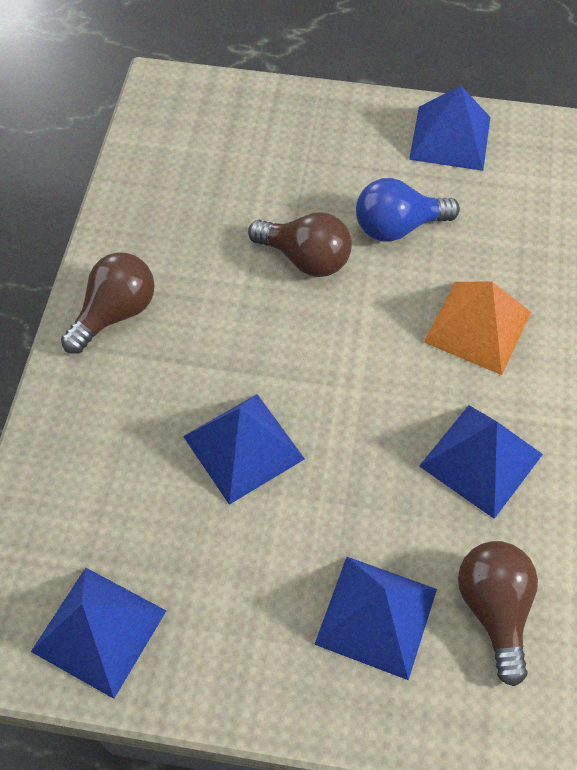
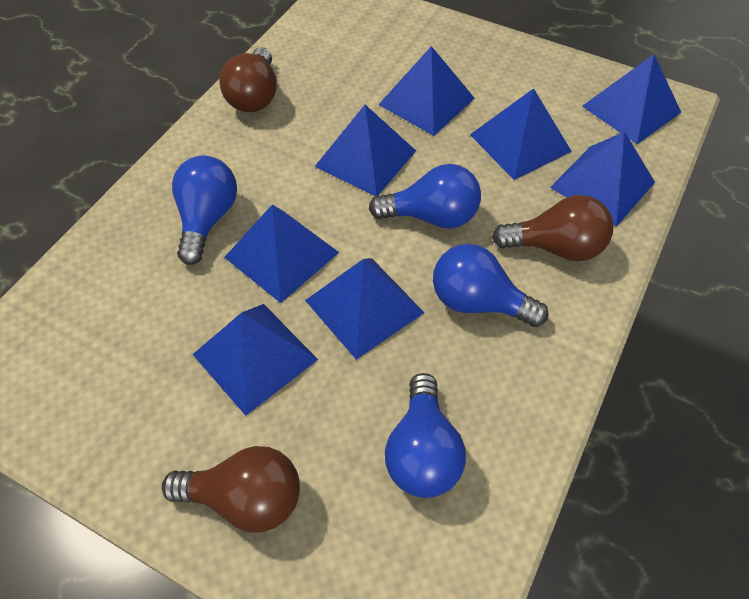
blue light bulb: 1 -> 4
blue pyramid: 5 -> 8
orange pyramid: 1 -> 0

